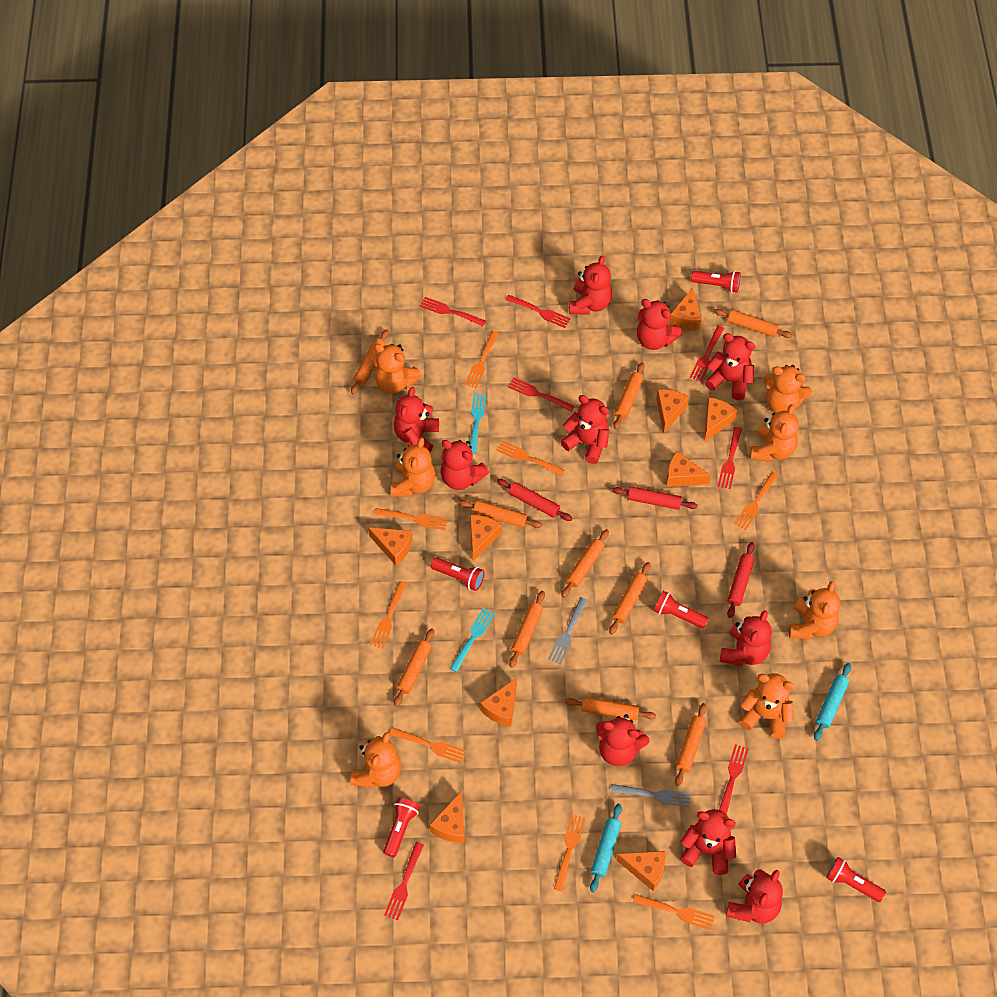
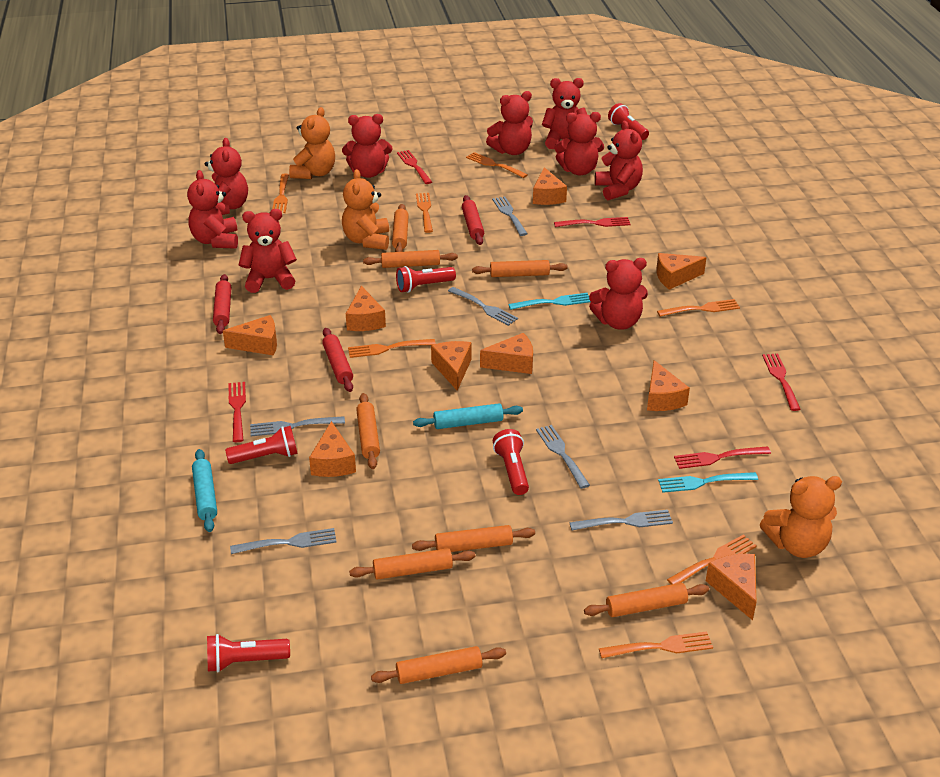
grey fork: 2 -> 6
orange fork: 8 -> 7
orange rolling pin: 10 -> 8
orange teddy bear: 7 -> 3
red fork: 7 -> 5
red teddy bear: 10 -> 9

